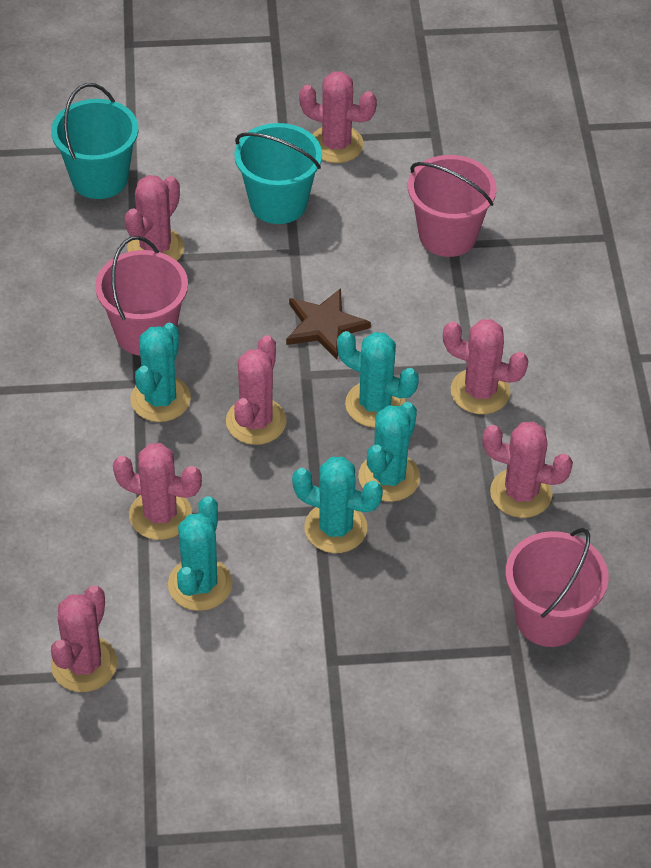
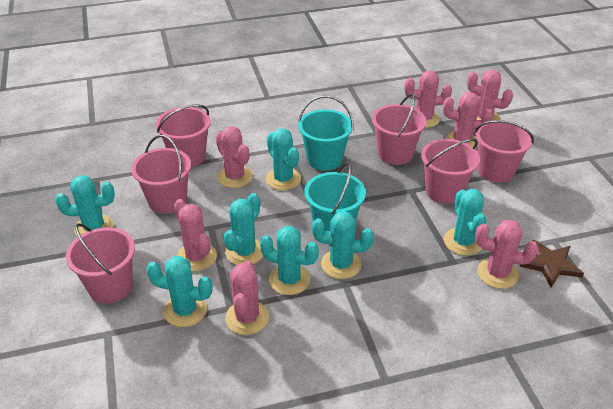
pink bucket: 3 -> 6
turquoise cactus: 5 -> 7

